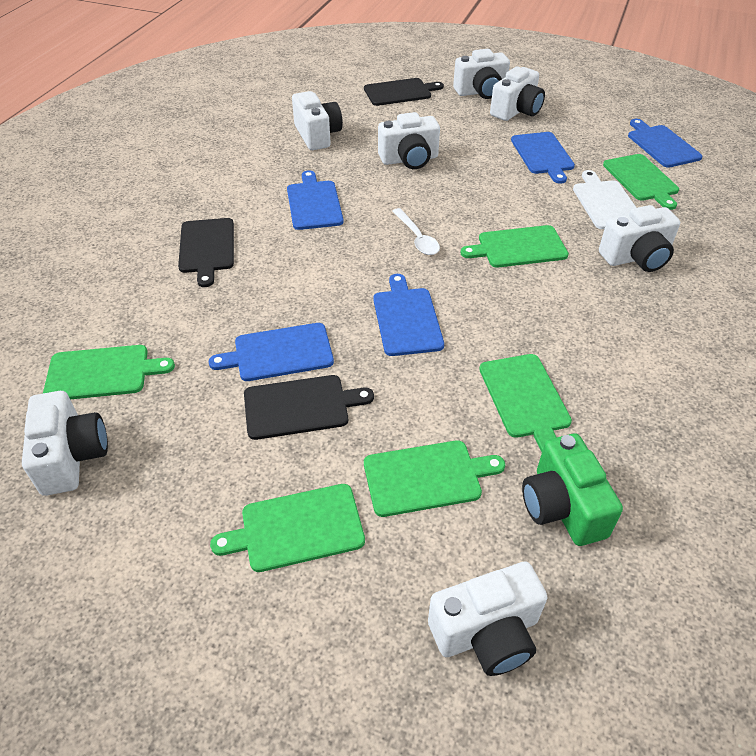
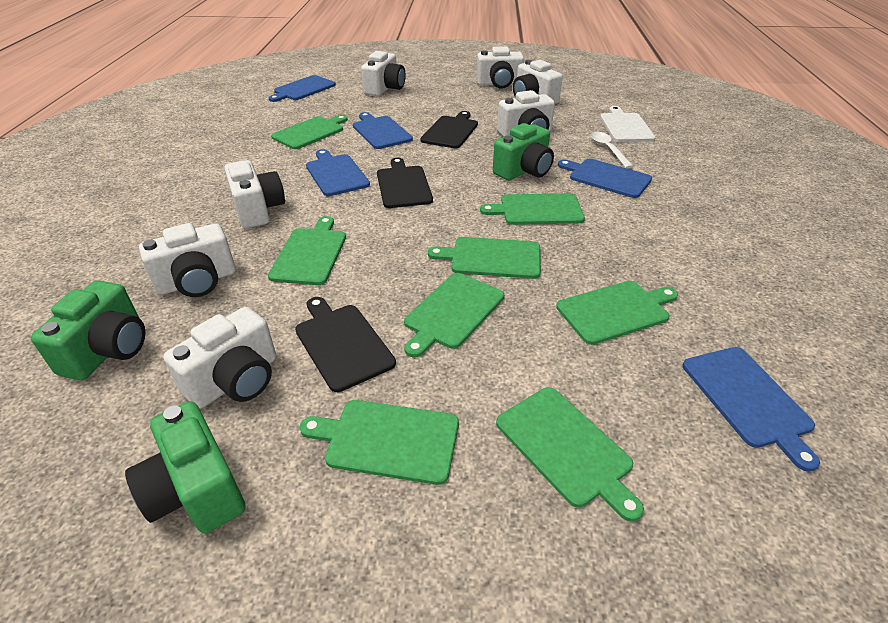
green camera: 1 -> 3
green cutting board: 6 -> 8

